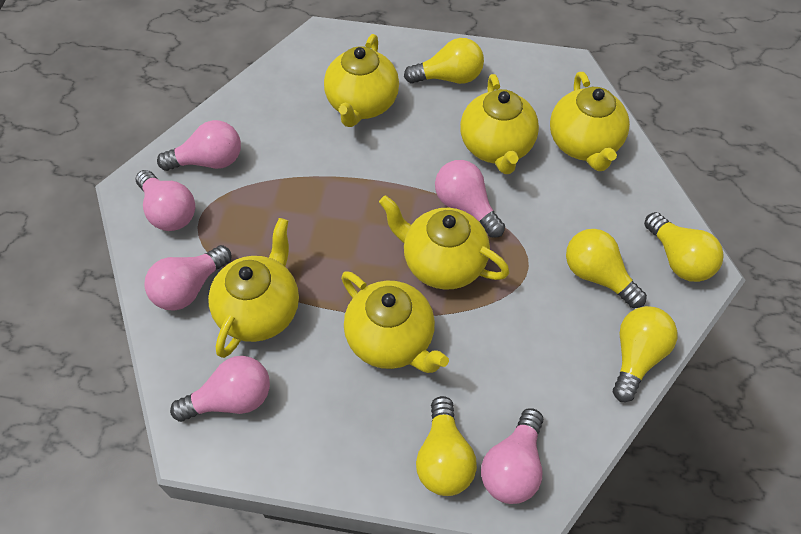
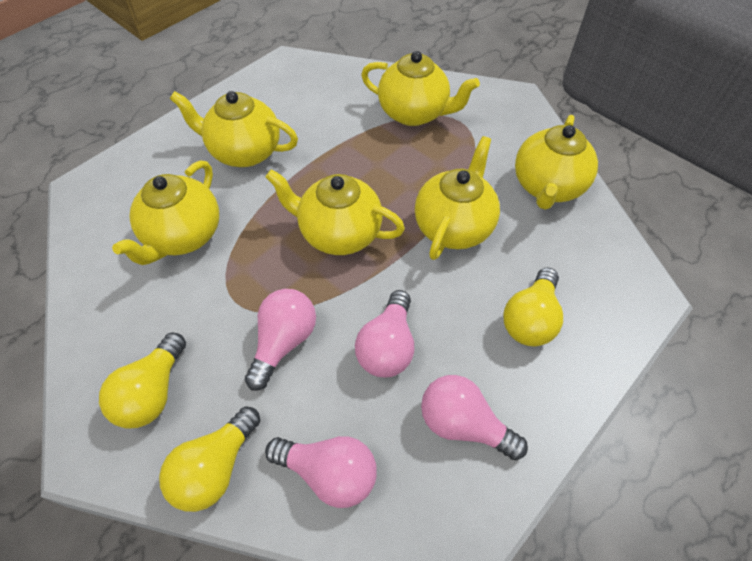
pink light bulb: 6 -> 4
yellow light bulb: 5 -> 3

